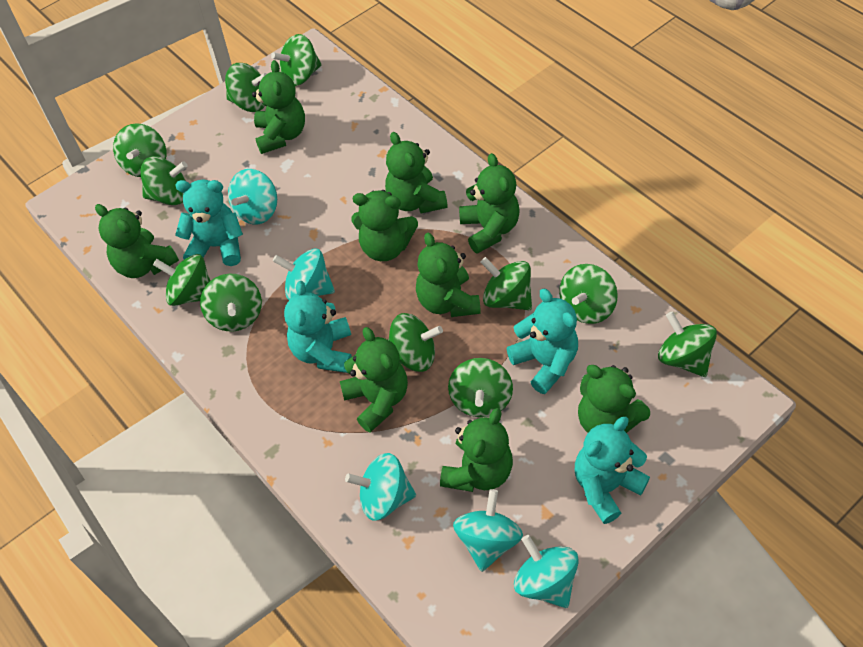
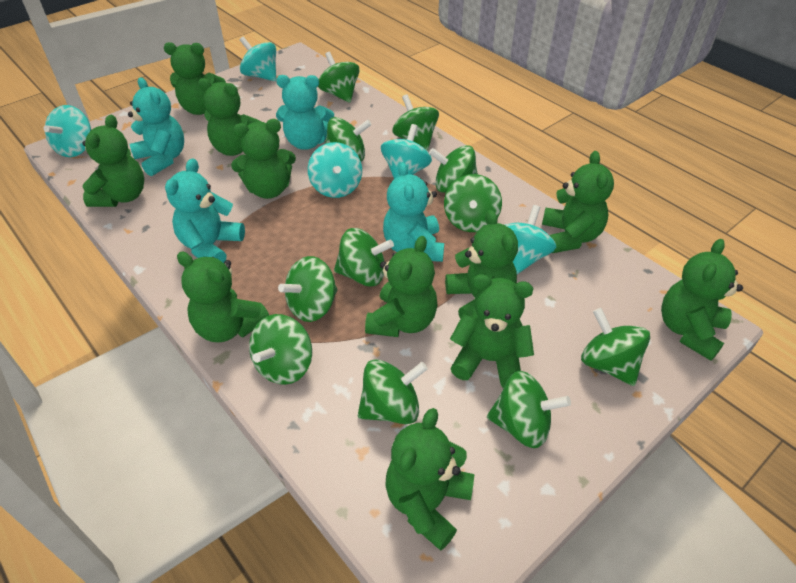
green teddy bear: 9 -> 11

